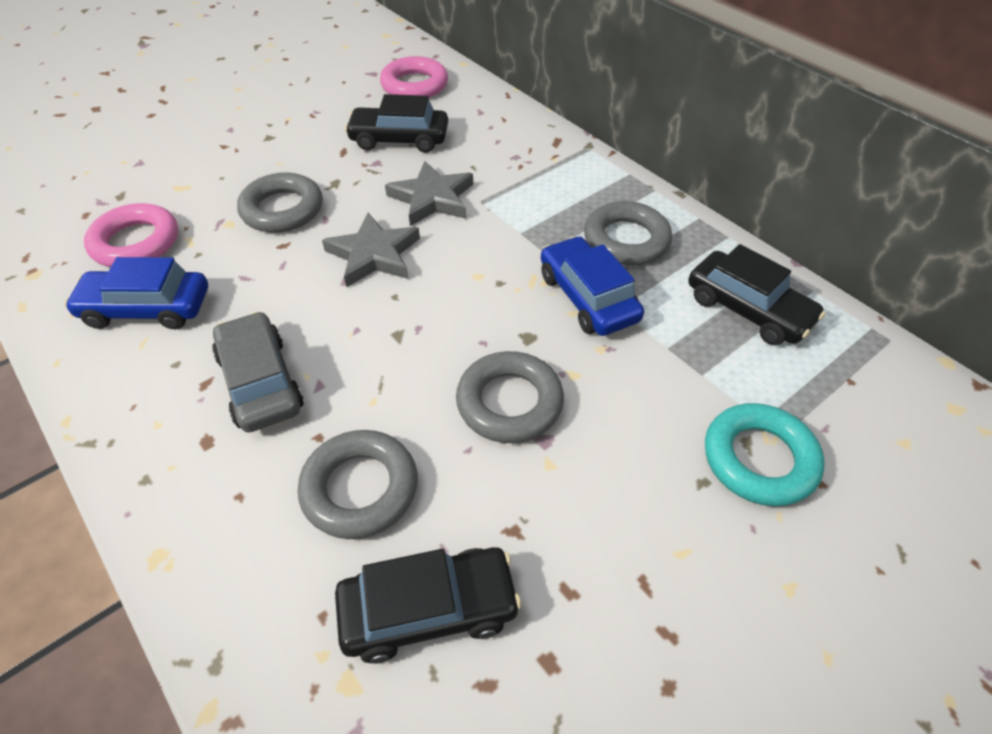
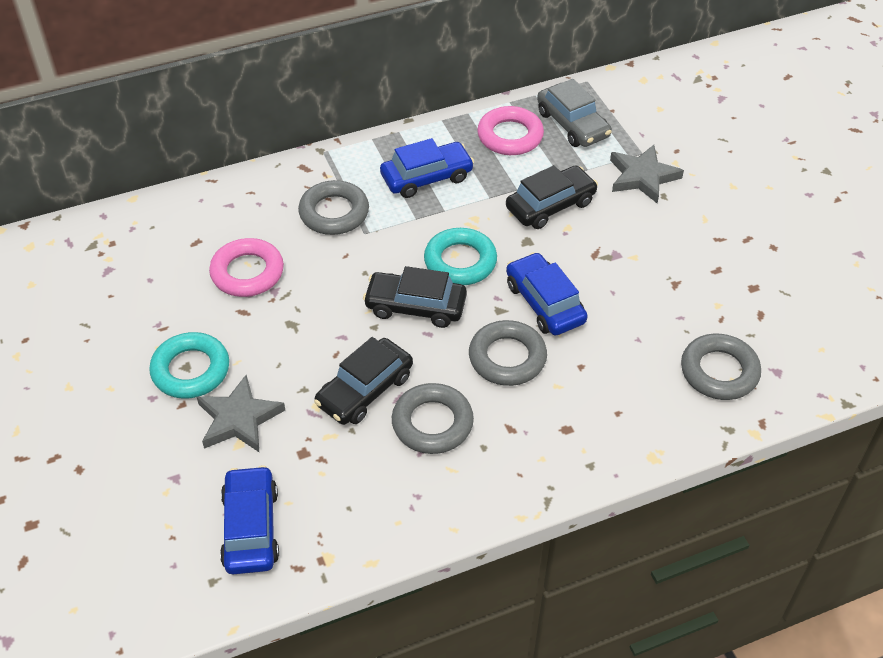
blue car: 2 -> 3
turquoise ring: 1 -> 2

